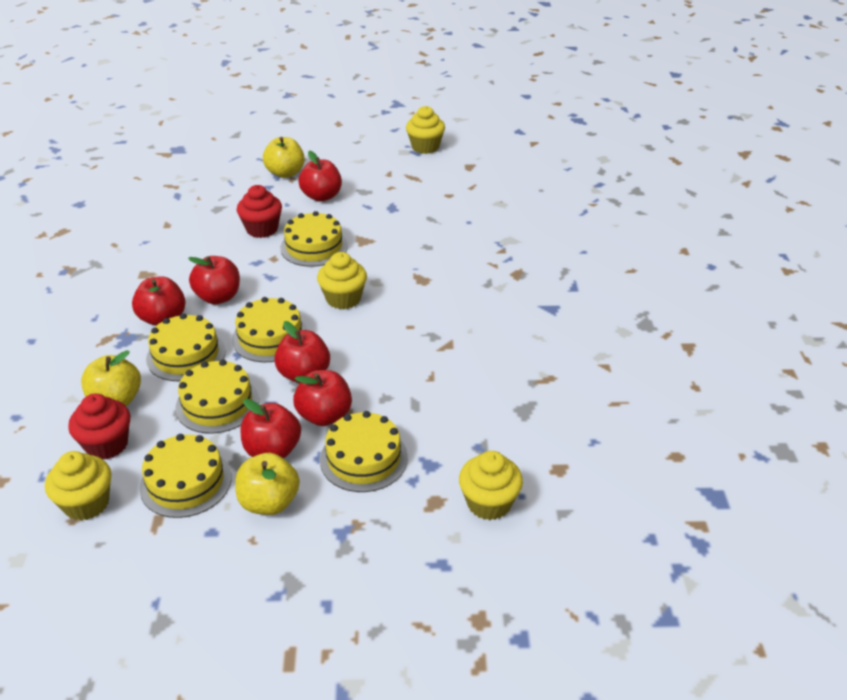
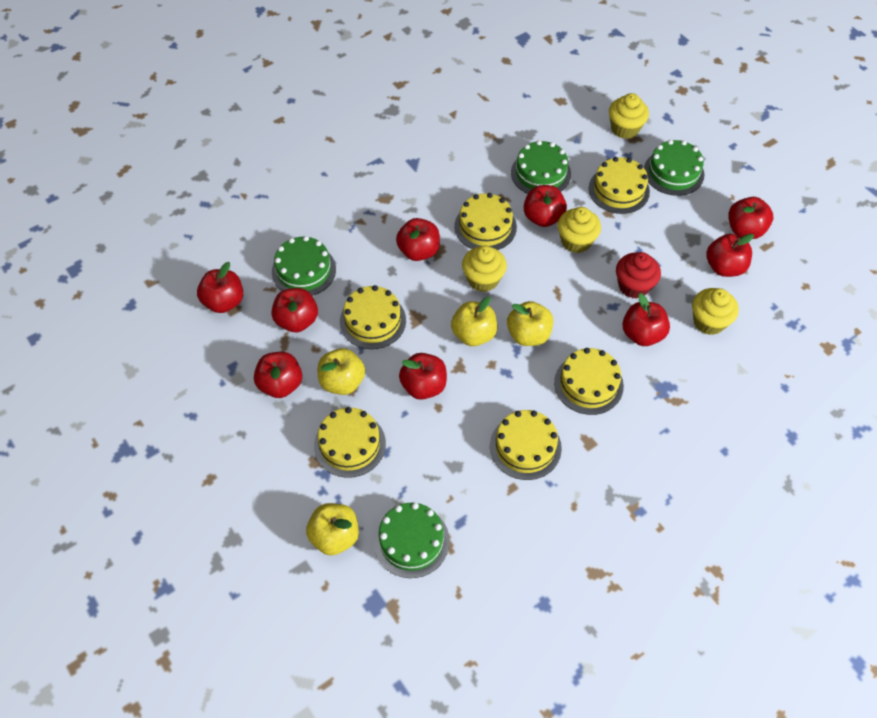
green cake: 0 -> 4
red apple: 6 -> 9
red cupcake: 2 -> 1
yellow apple: 3 -> 4

